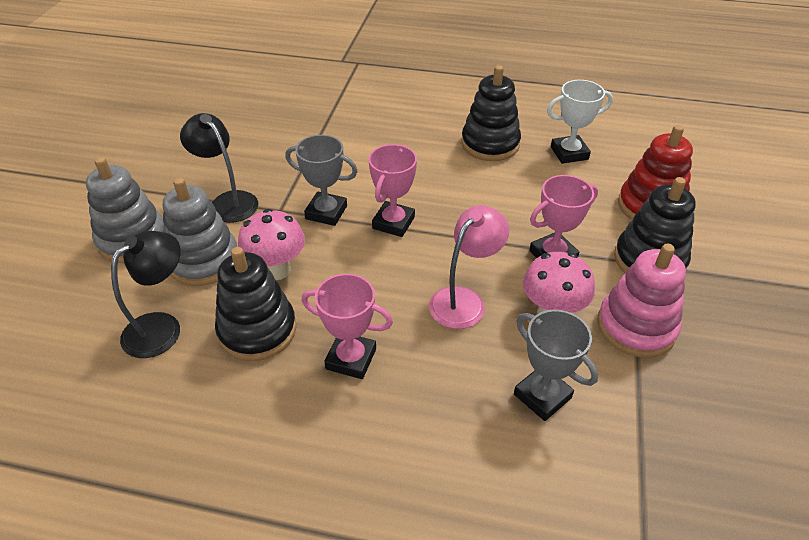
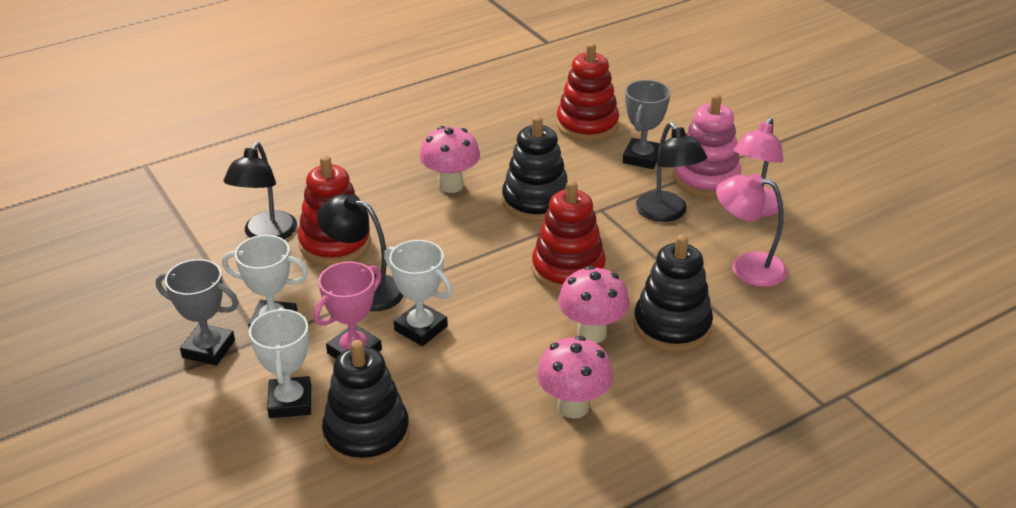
black lamp: 2 -> 3
grey stacking toy: 2 -> 0
pink lamp: 1 -> 2
pink mushroom: 2 -> 3
pink trophy: 3 -> 1
red stacking toy: 1 -> 3
white trophy: 1 -> 3

